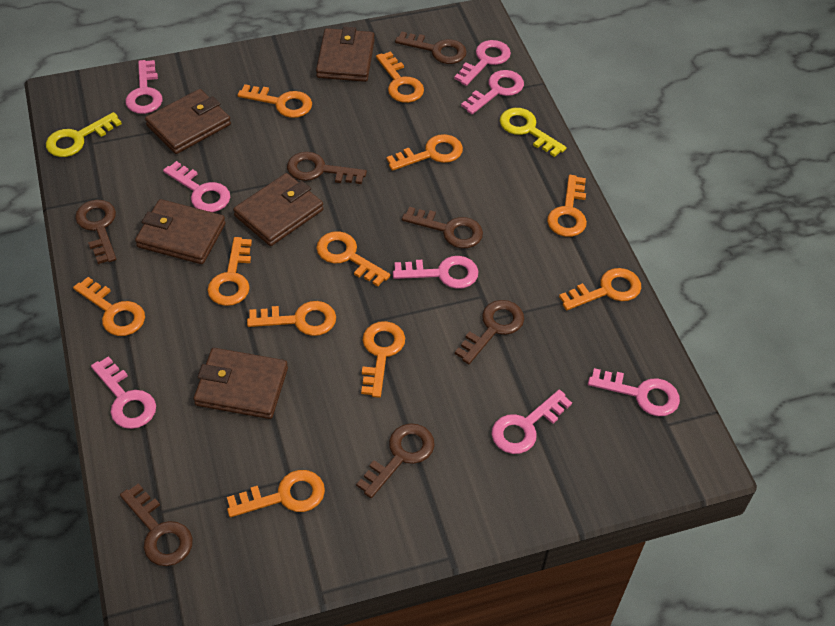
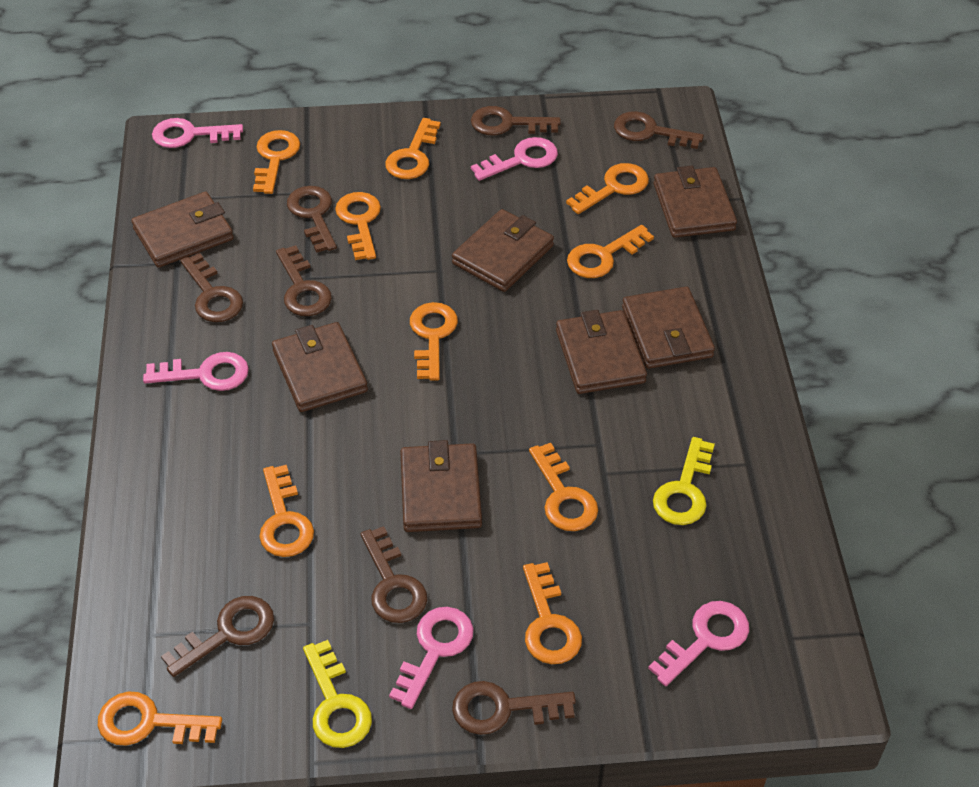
brown key: 7 -> 8
brown wallet: 5 -> 7
orange key: 11 -> 10
pink key: 8 -> 5

